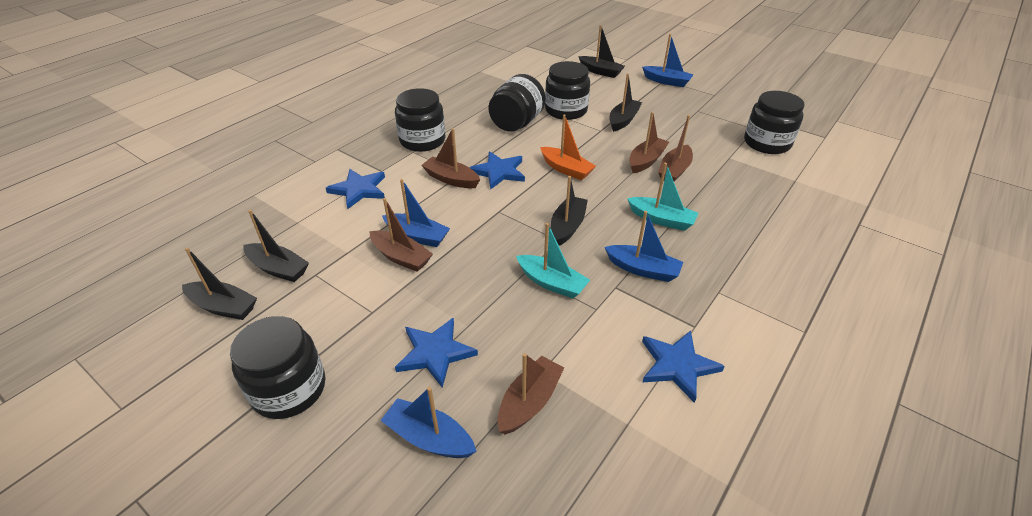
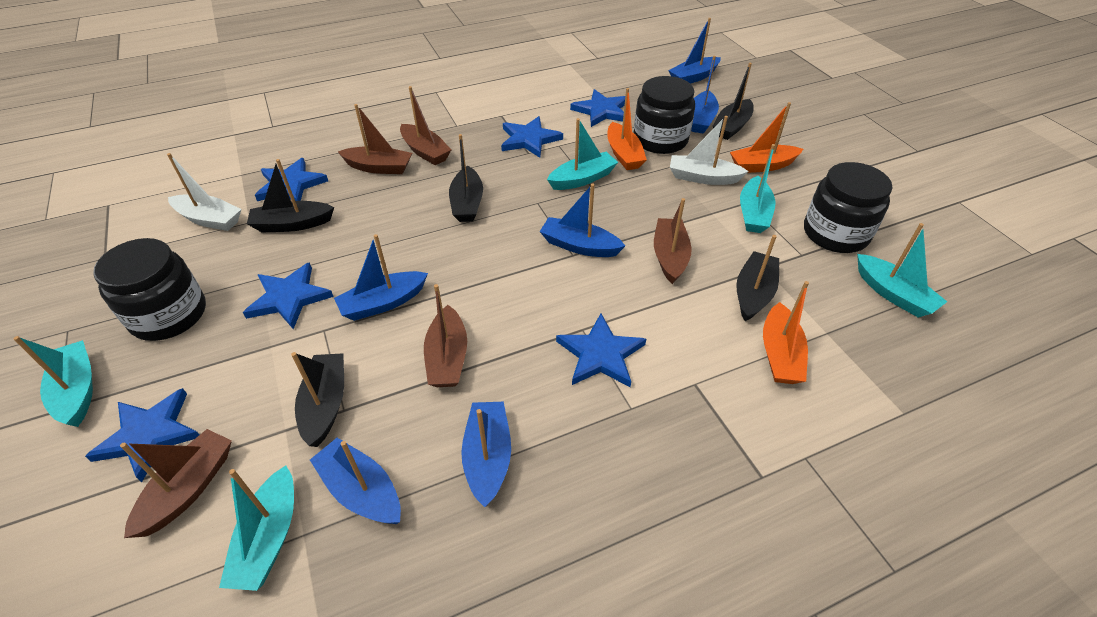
black jar: 5 -> 3
blue boat: 4 -> 6
blue star: 4 -> 6
orange boat: 1 -> 3
turquoise boat: 2 -> 5
white boat: 0 -> 2

